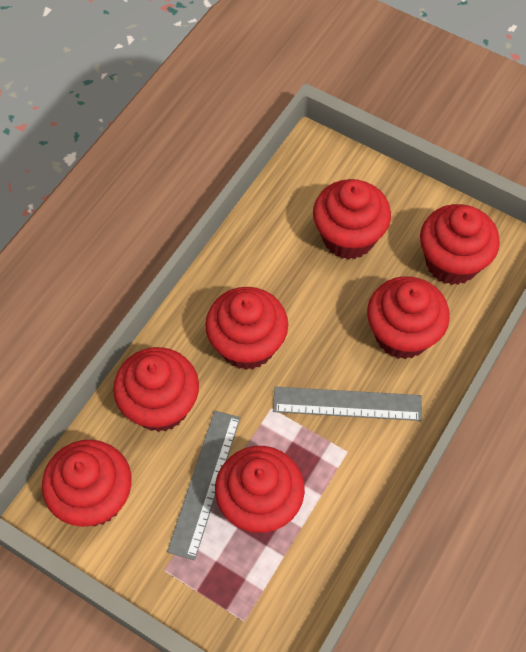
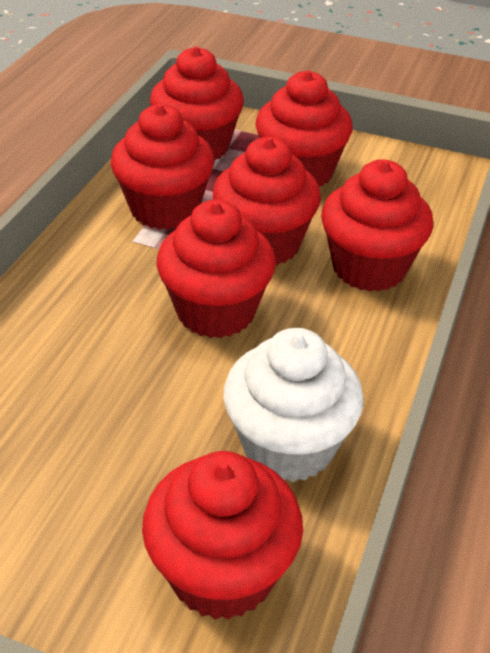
grey ruler: 2 -> 0
white cupcake: 0 -> 1

